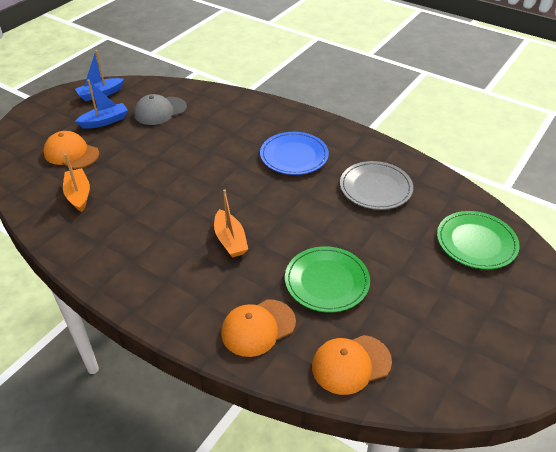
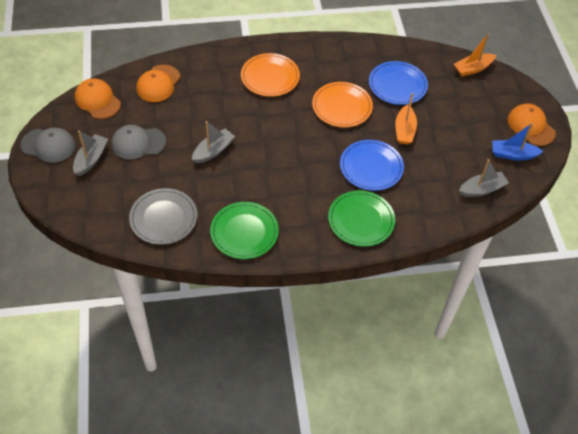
blue boat: 2 -> 1
blue plate: 1 -> 2
grey boat: 0 -> 3
grey cap: 1 -> 2
orange plate: 0 -> 2

